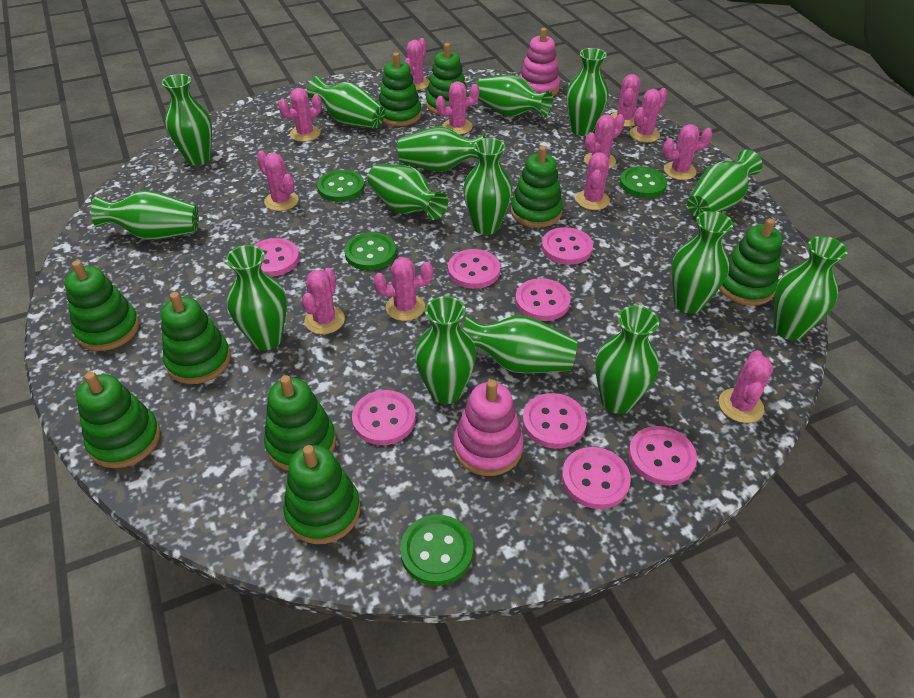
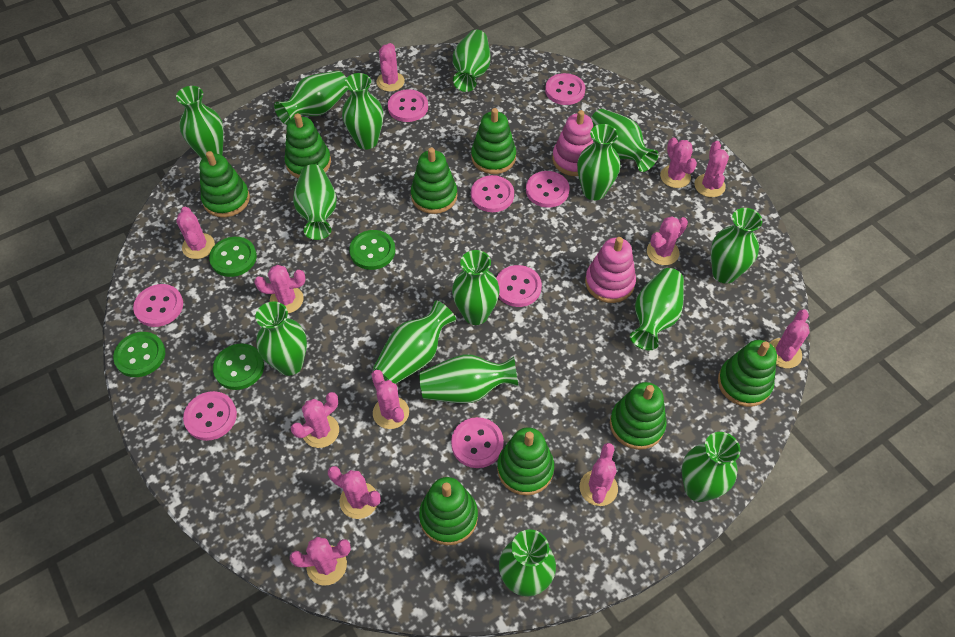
green stacking toy: 9 -> 8

